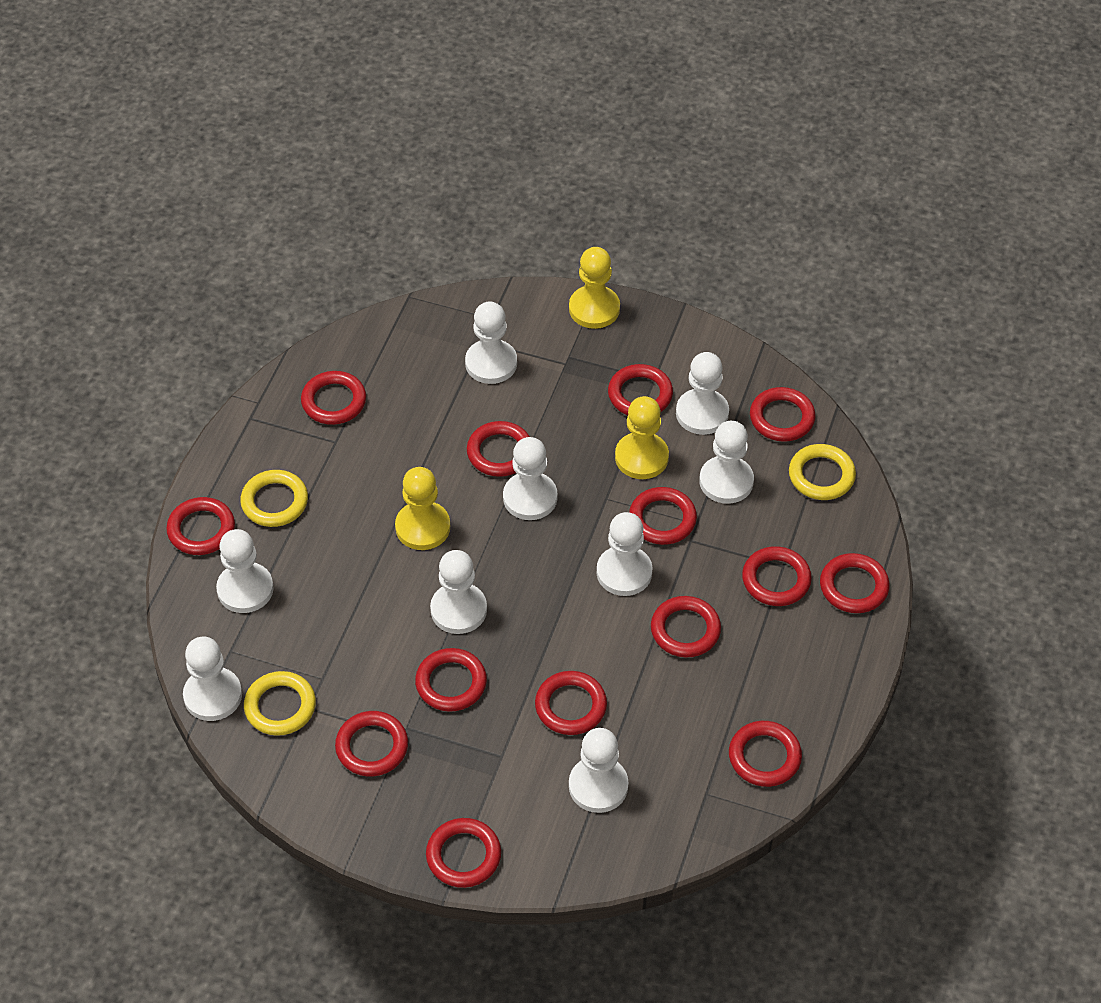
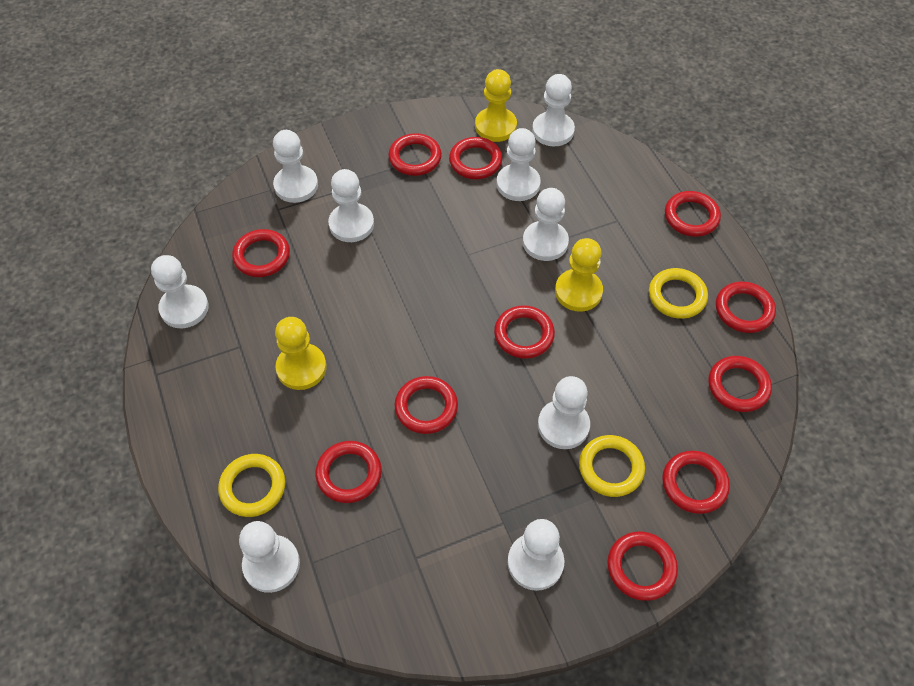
red ring: 14 -> 11

